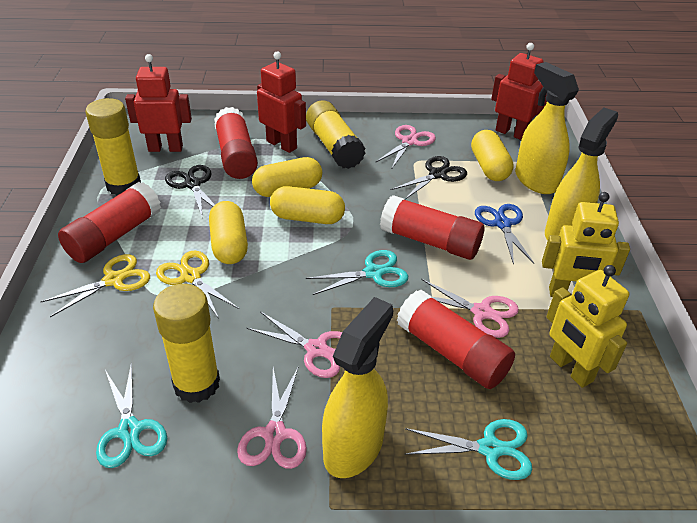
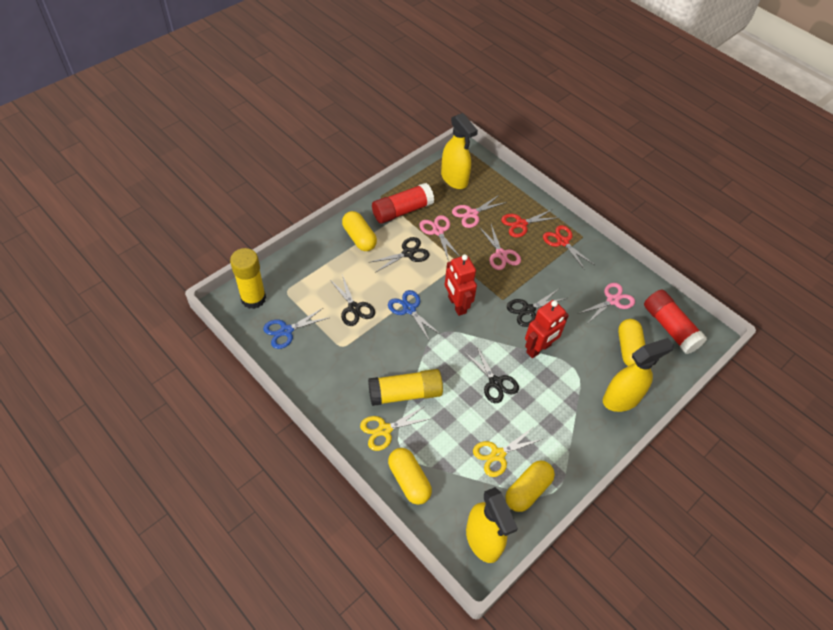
black scissors: 2 -> 4
blue scissors: 1 -> 2
red glue stick: 4 -> 2
red robot: 3 -> 2
red scissors: 0 -> 2
turquoise scissors: 3 -> 0
yellow glue stick: 3 -> 2
yellow robot: 2 -> 0

